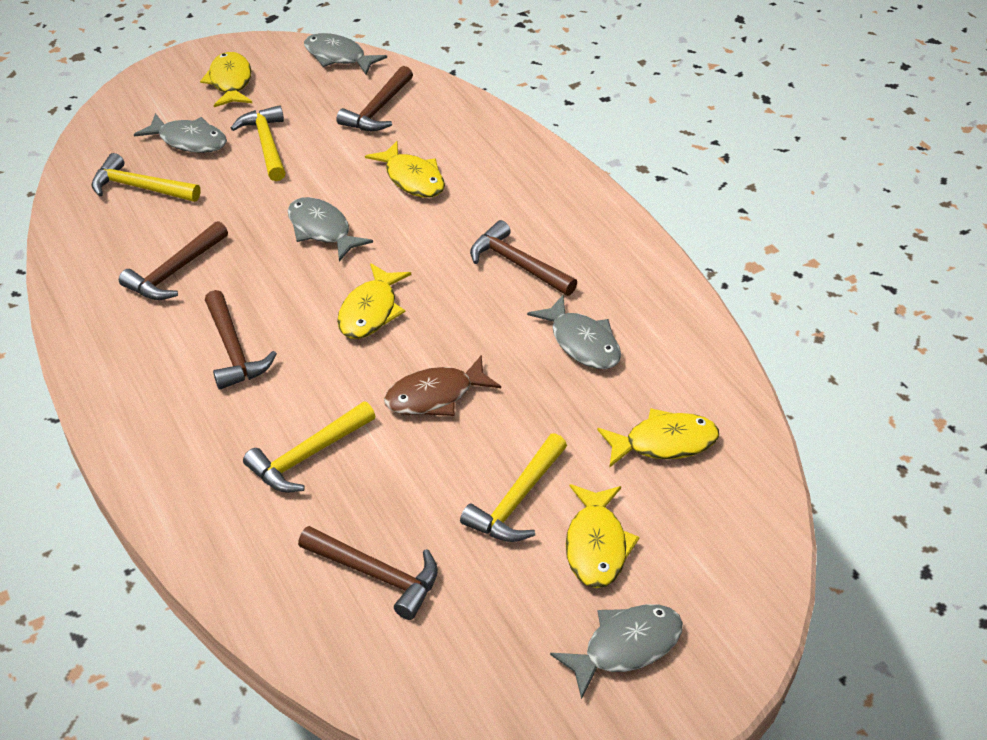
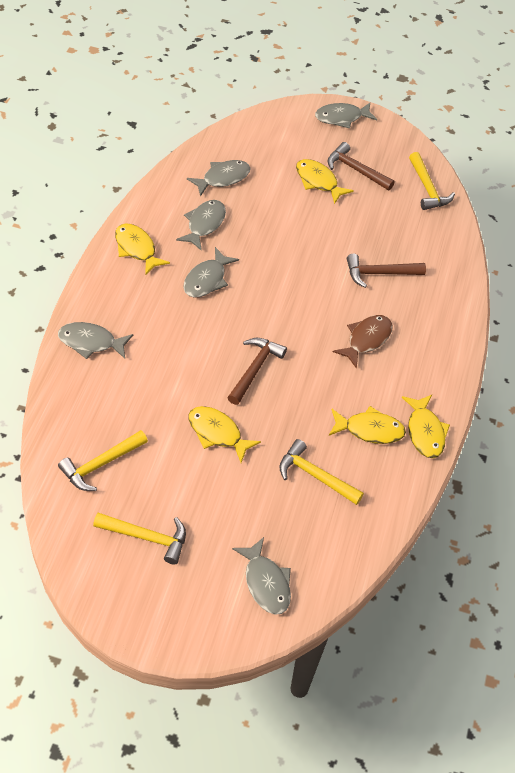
brown hammer: 5 -> 3
grey fish: 5 -> 6

